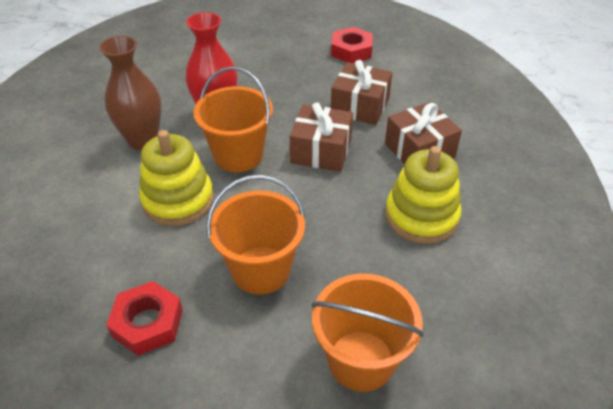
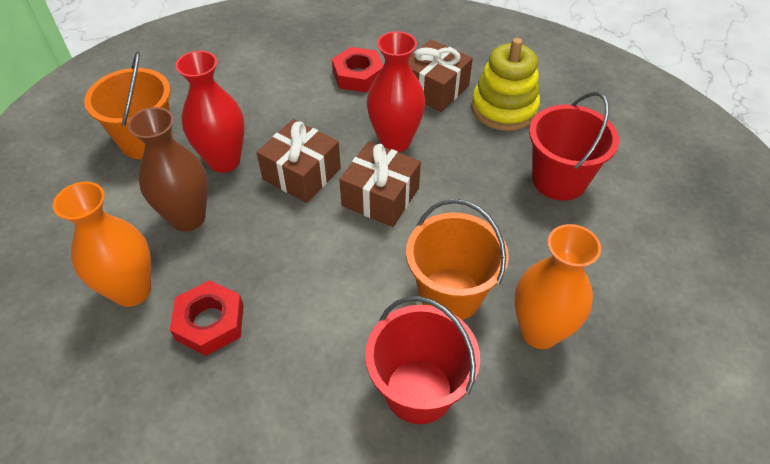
orange bucket: 3 -> 2
orange vase: 0 -> 2
red bucket: 0 -> 2
red vase: 1 -> 2
yellow stacking toy: 2 -> 1

